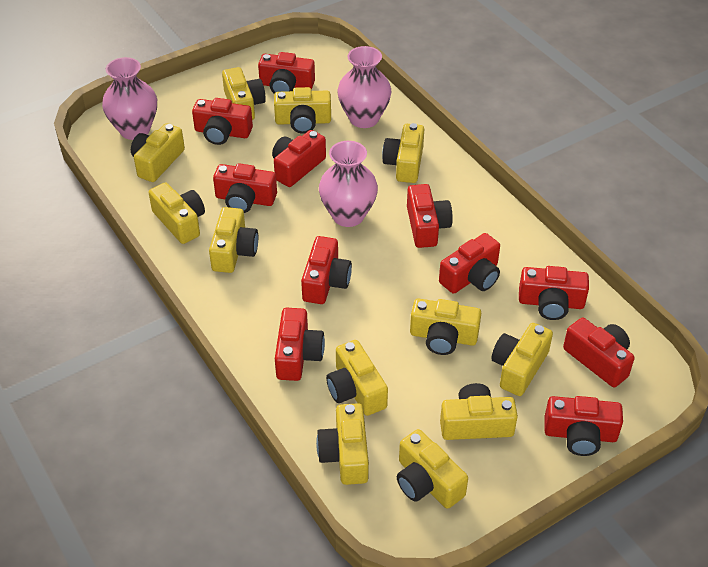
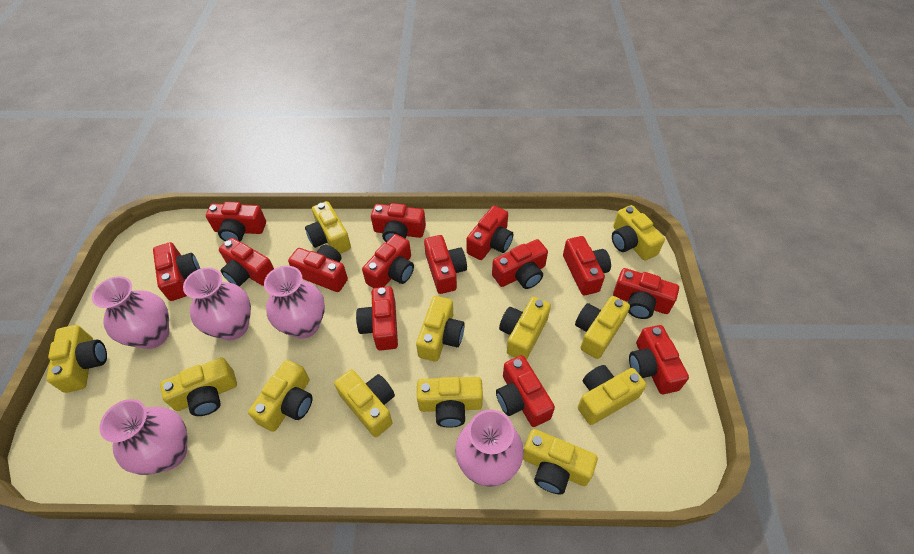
pink vase: 3 -> 5
red camera: 11 -> 14

